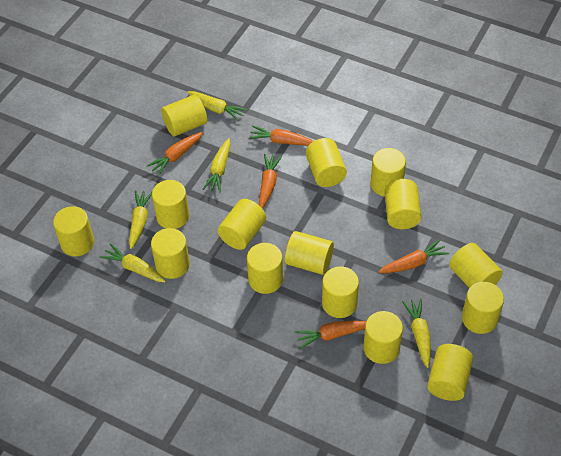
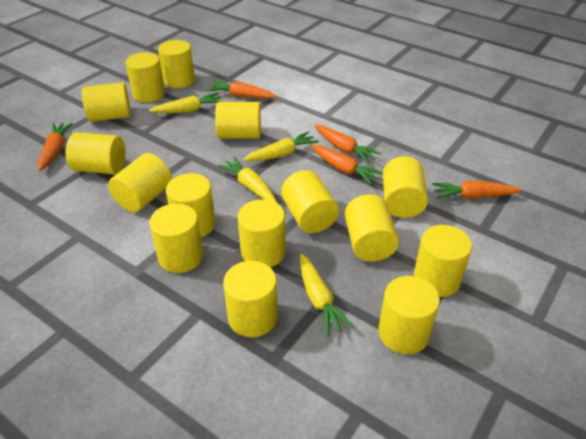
yellow carrot: 5 -> 4

